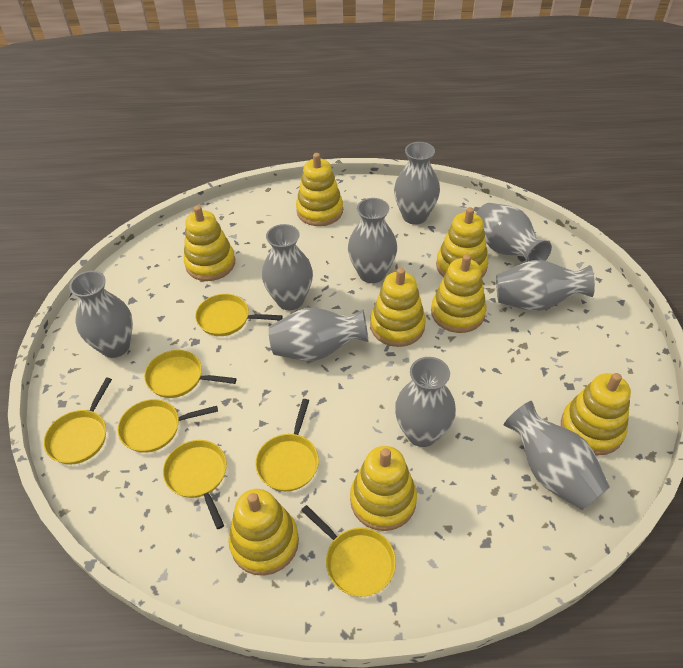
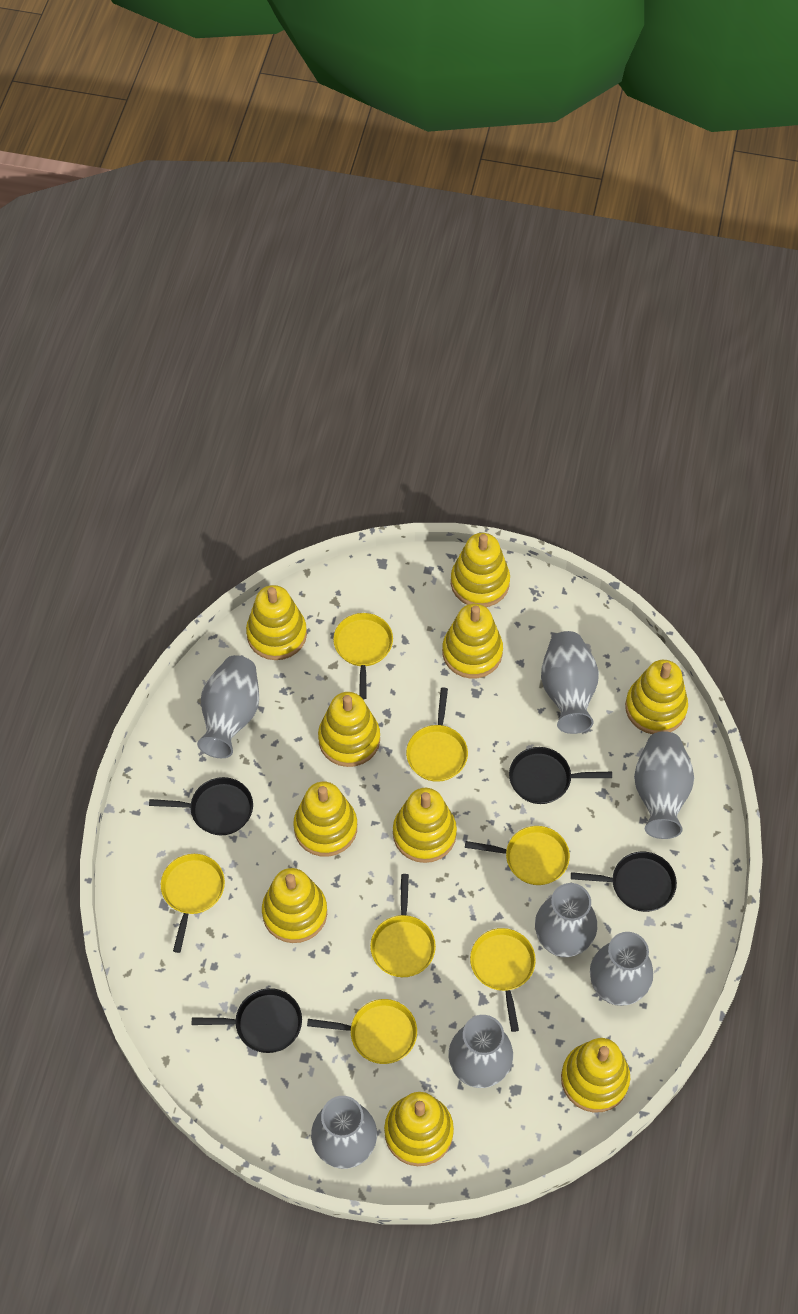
black pan: 0 -> 4
grey vase: 9 -> 7
yellow stacking toy: 8 -> 10

